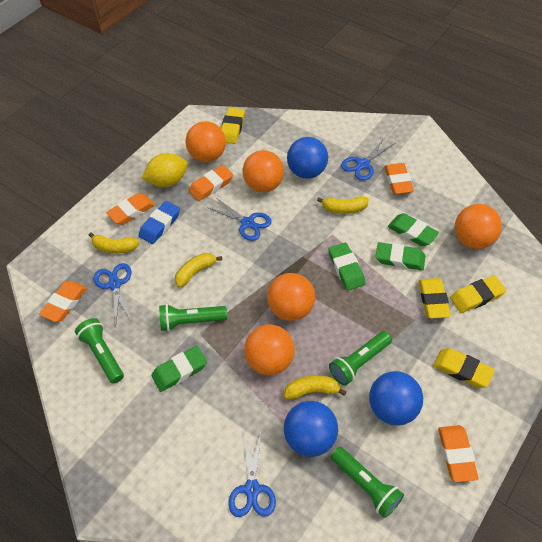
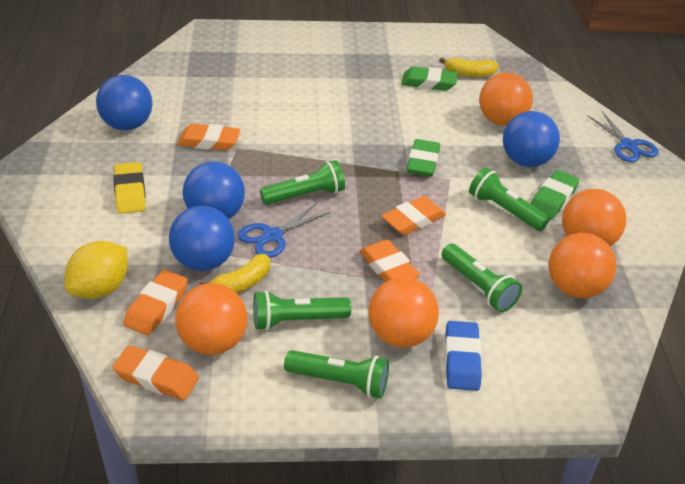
blue ball: 3 -> 4
blue scissors: 4 -> 2
green eraser: 4 -> 3
green flashlight: 4 -> 5
yellow banana: 4 -> 2
yellow eraser: 4 -> 1

